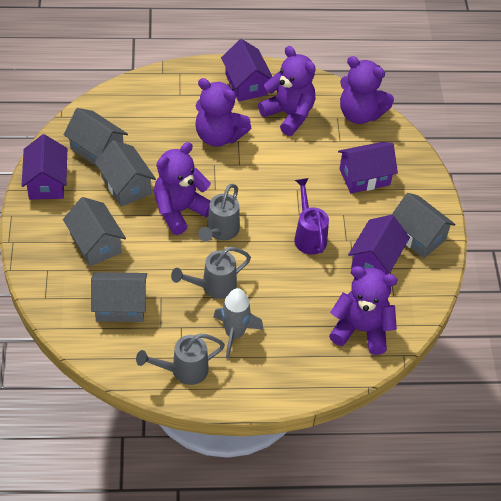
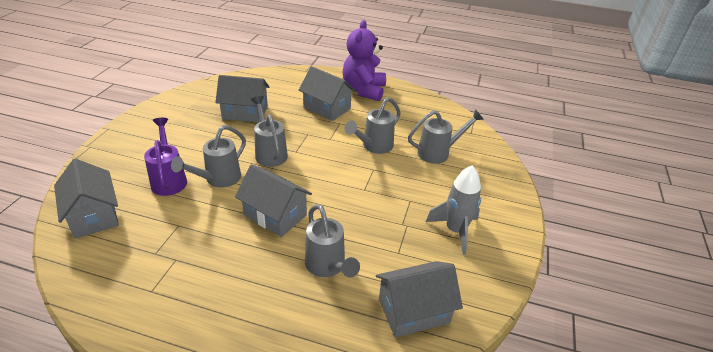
grey watering can: 3 -> 5
purple house: 4 -> 0
purple teddy bear: 5 -> 1

